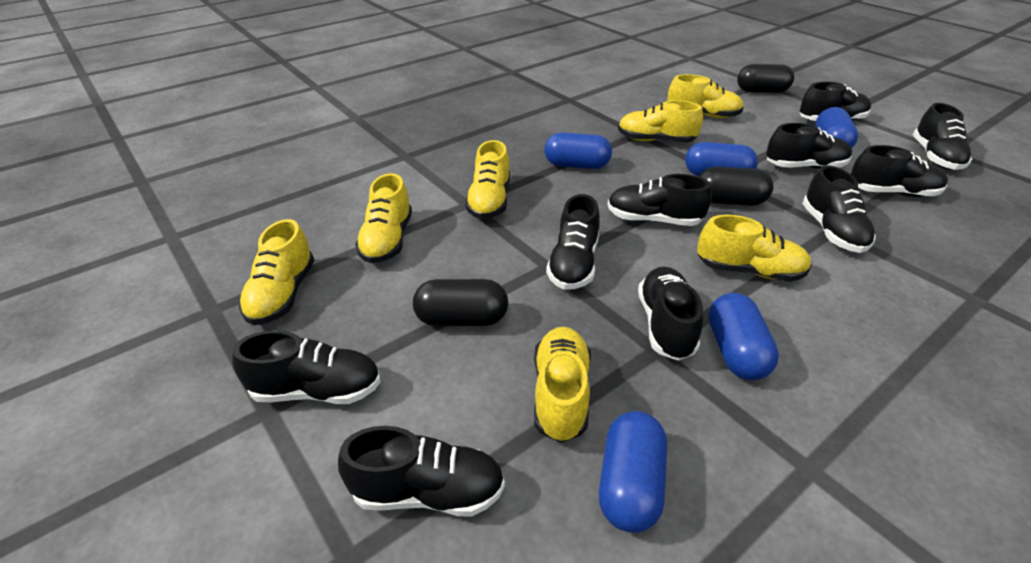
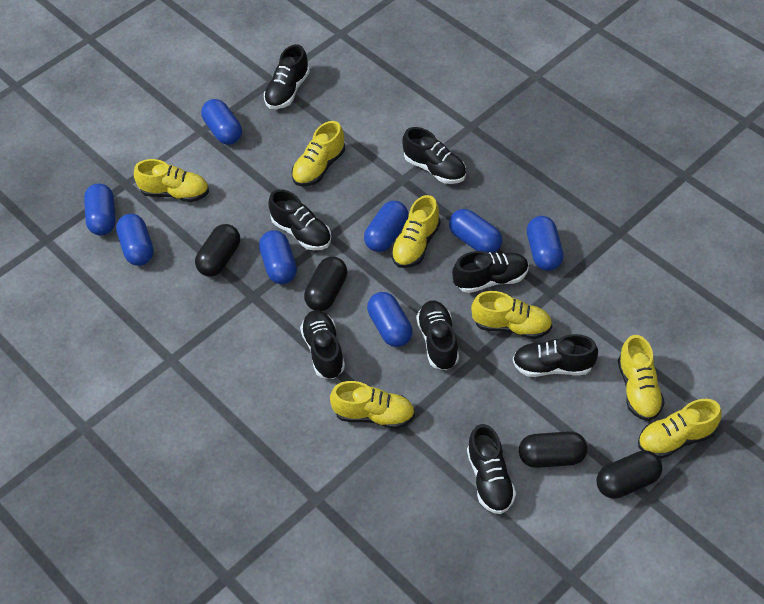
black capsule: 3 -> 4
black shoe: 10 -> 8
blue capsule: 5 -> 8

